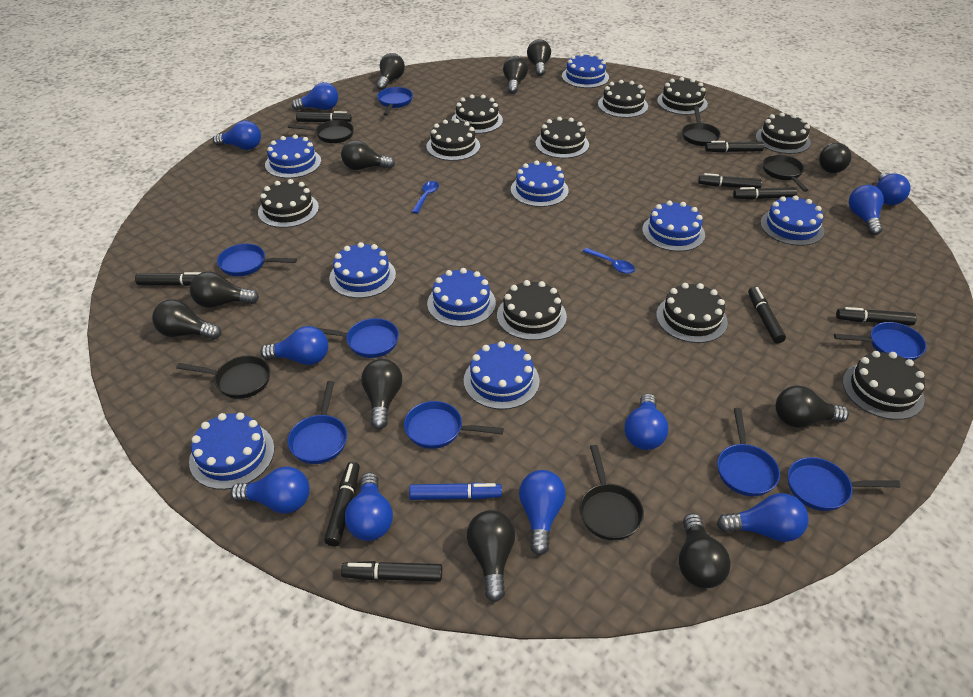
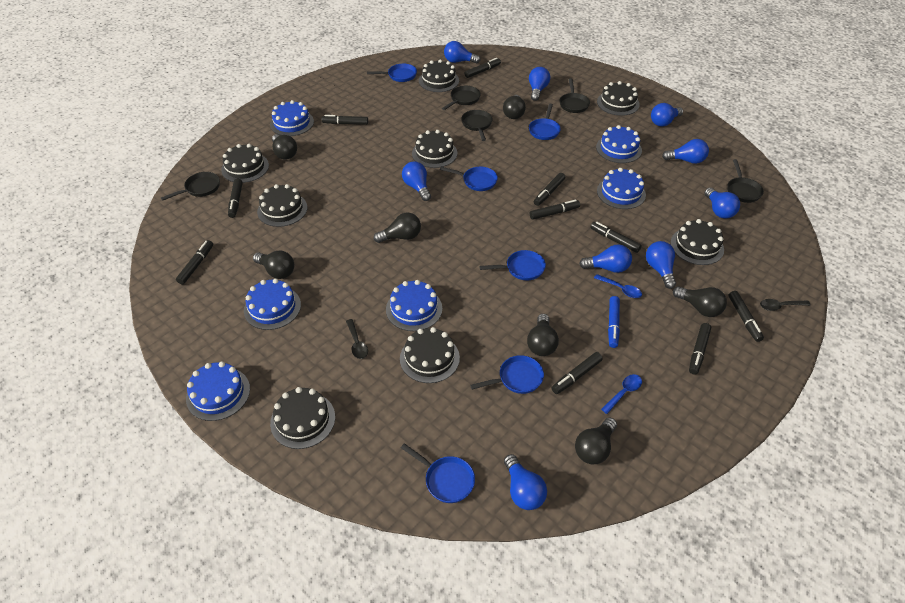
black cake: 10 -> 8
black light bulb: 11 -> 7
black marker: 9 -> 10
black spoon: 0 -> 2
blue cake: 9 -> 6
blue light bulb: 10 -> 9
blue pan: 8 -> 6

